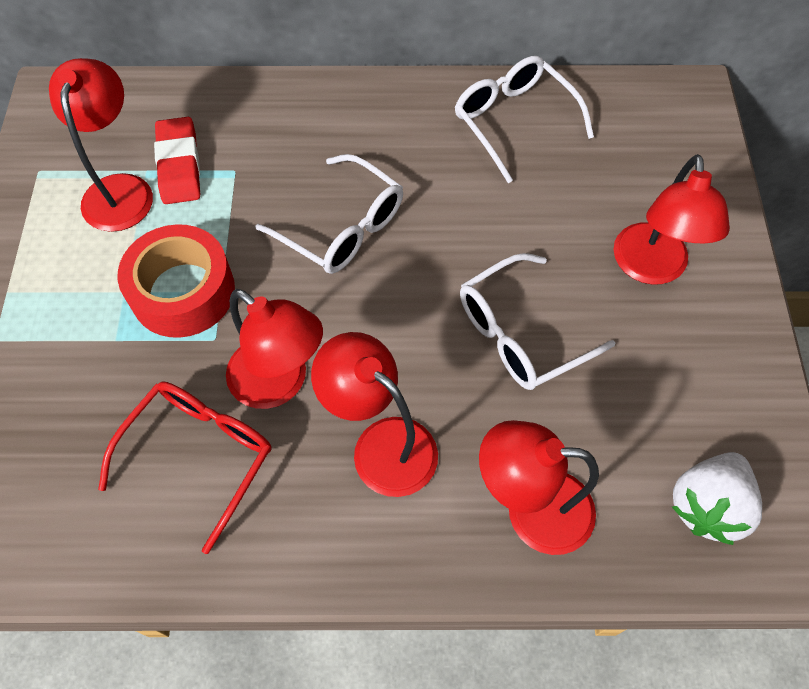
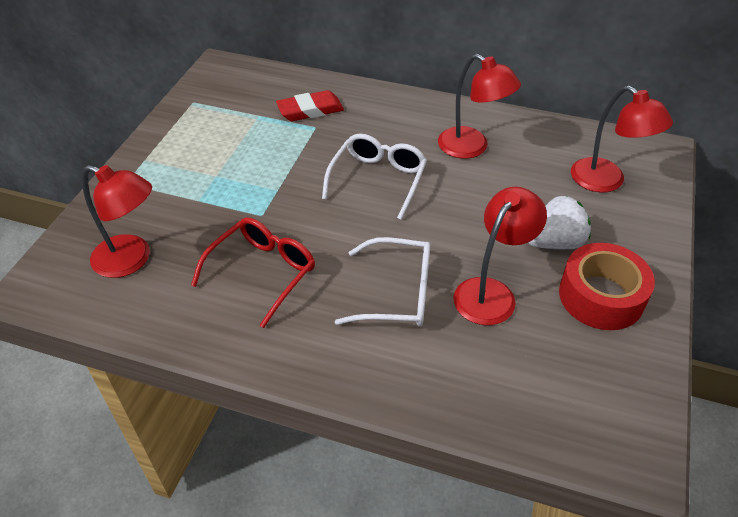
red lamp: 5 -> 4
white glasses: 3 -> 2

